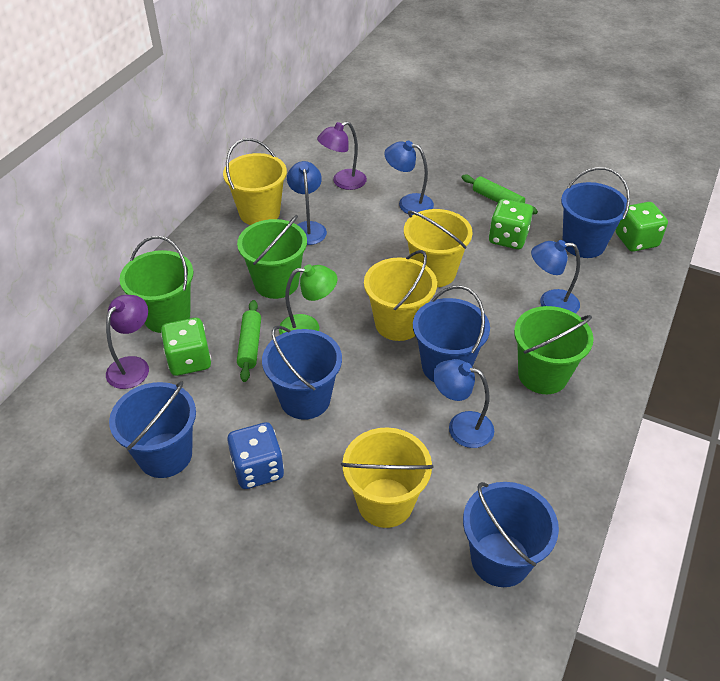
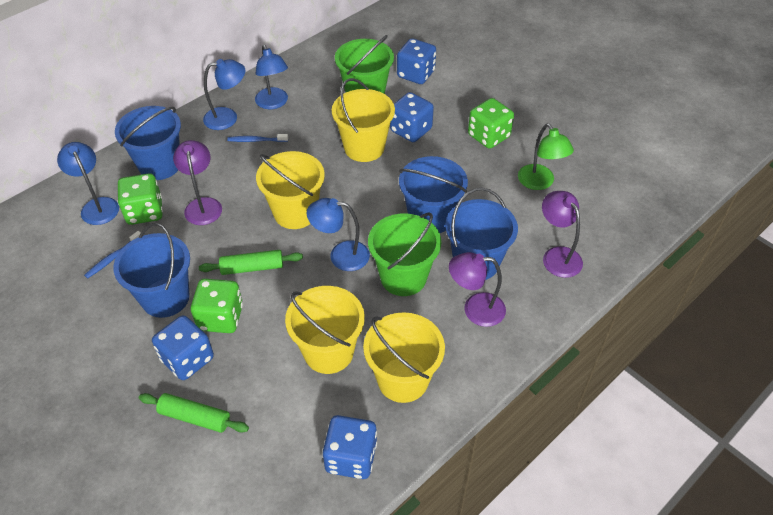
blue bucket: 5 -> 4
blue dice: 1 -> 4
blue toothbrush: 0 -> 2
green bucket: 3 -> 2
purple lamp: 2 -> 3

